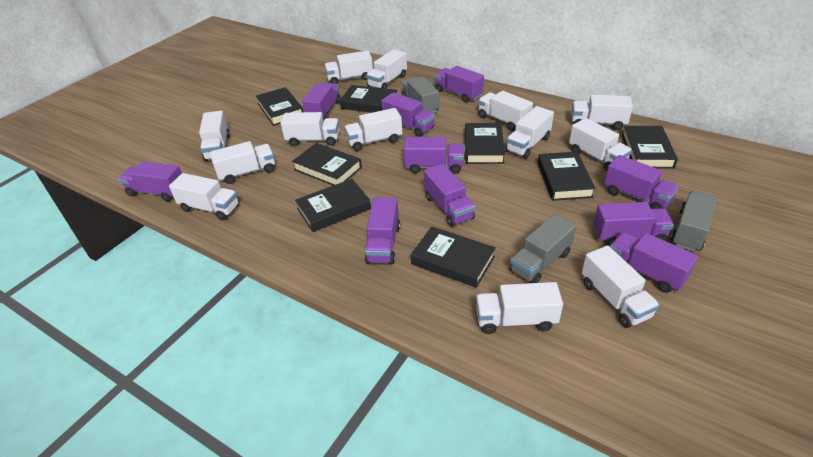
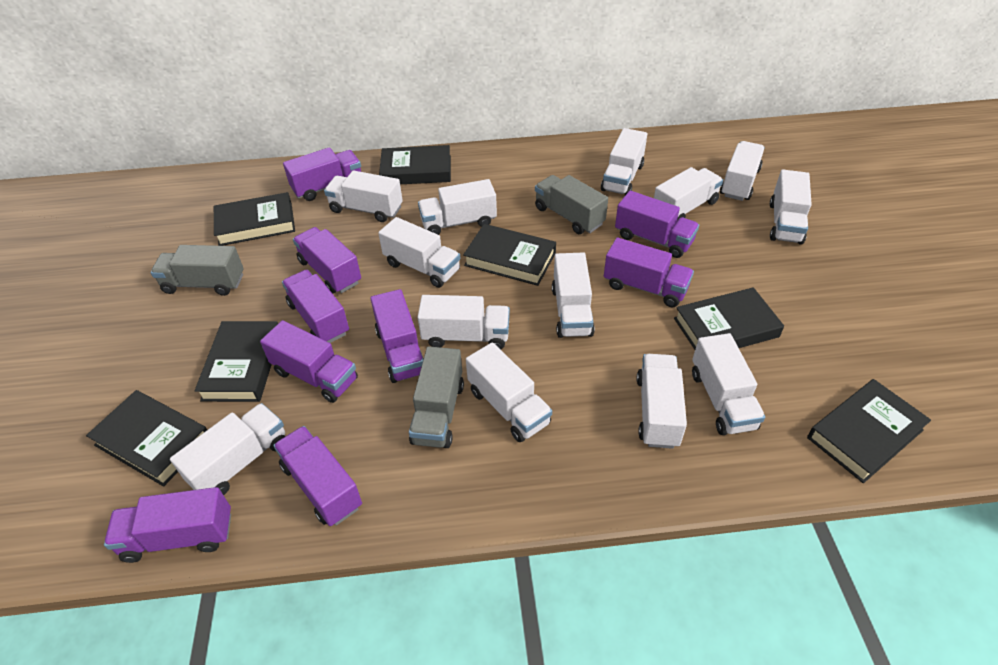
black book: 8 -> 7
purple truck: 10 -> 9

